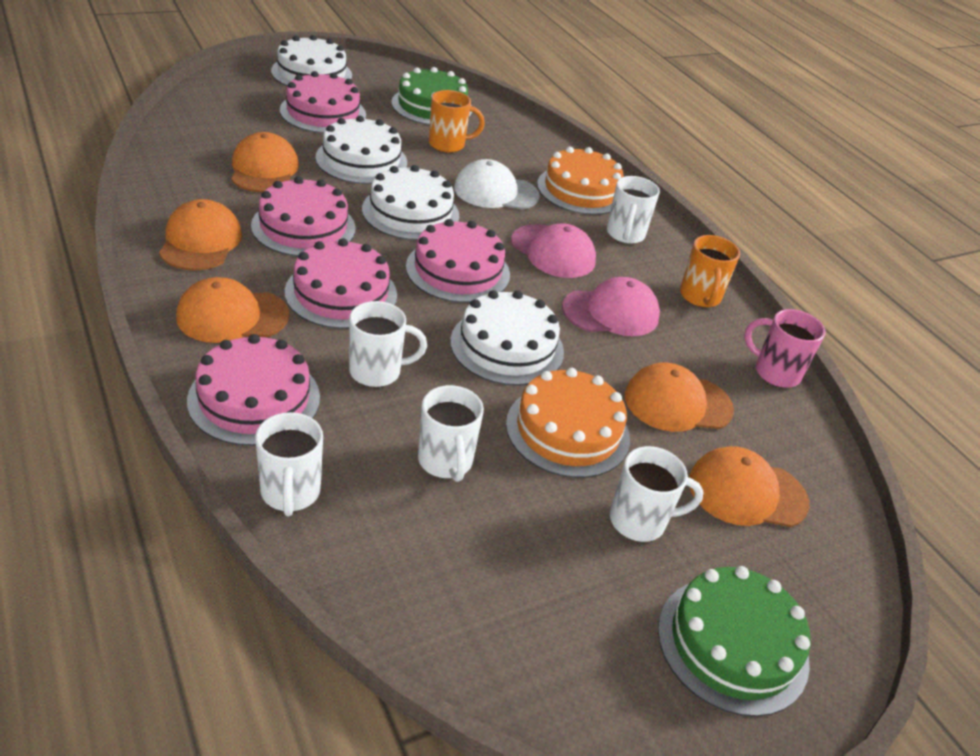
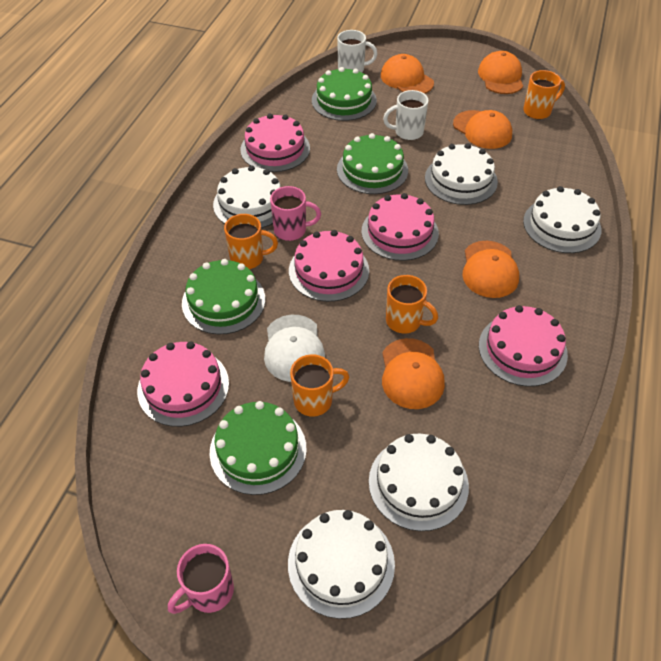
green cake: 2 -> 4
orange cake: 2 -> 0
orange mug: 2 -> 4
pink cap: 2 -> 0
pink mug: 1 -> 2
white cake: 4 -> 5
white mug: 5 -> 2

